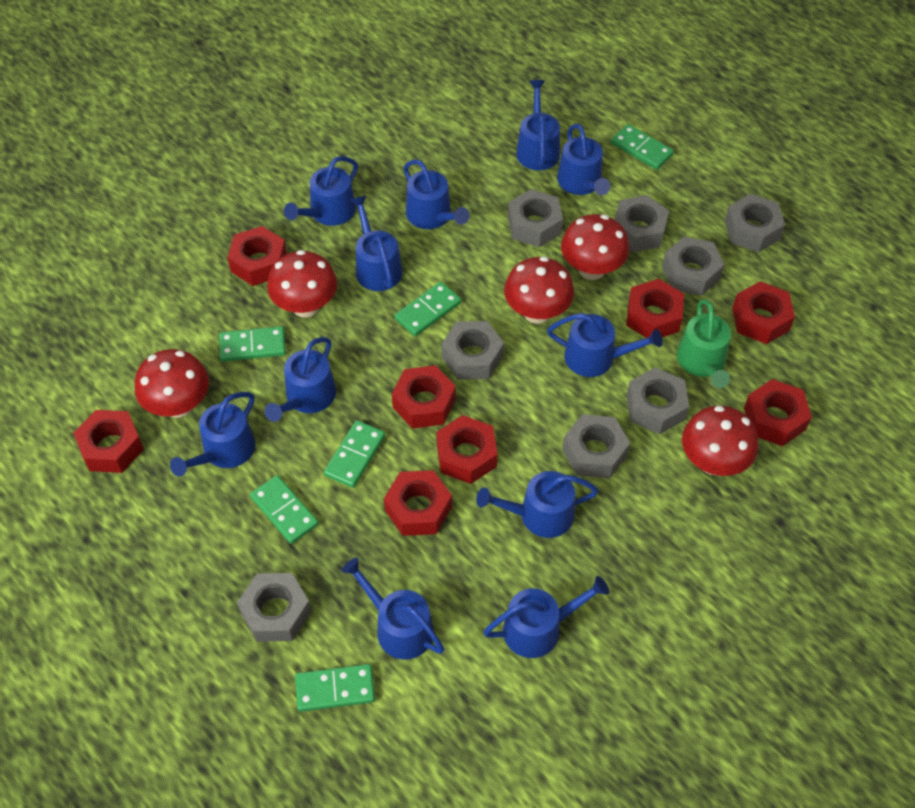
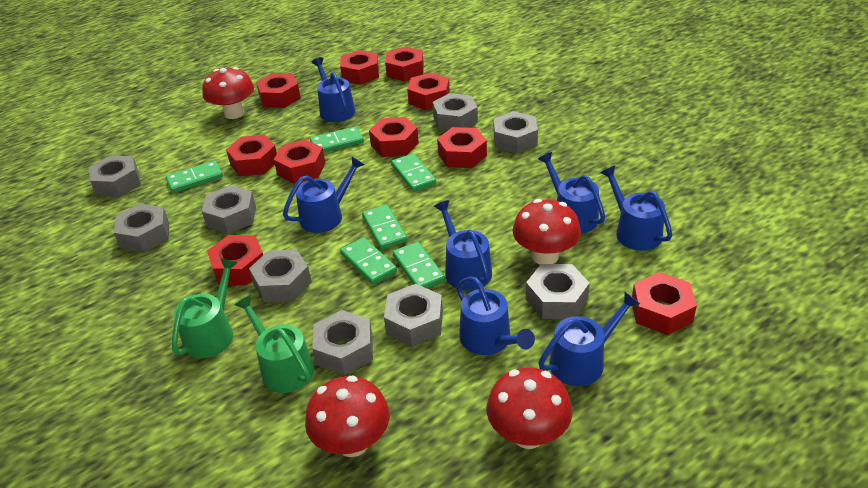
blue watering can: 11 -> 7
green watering can: 1 -> 2
grey nut: 8 -> 9
red mushroom: 5 -> 4
red nut: 8 -> 10

